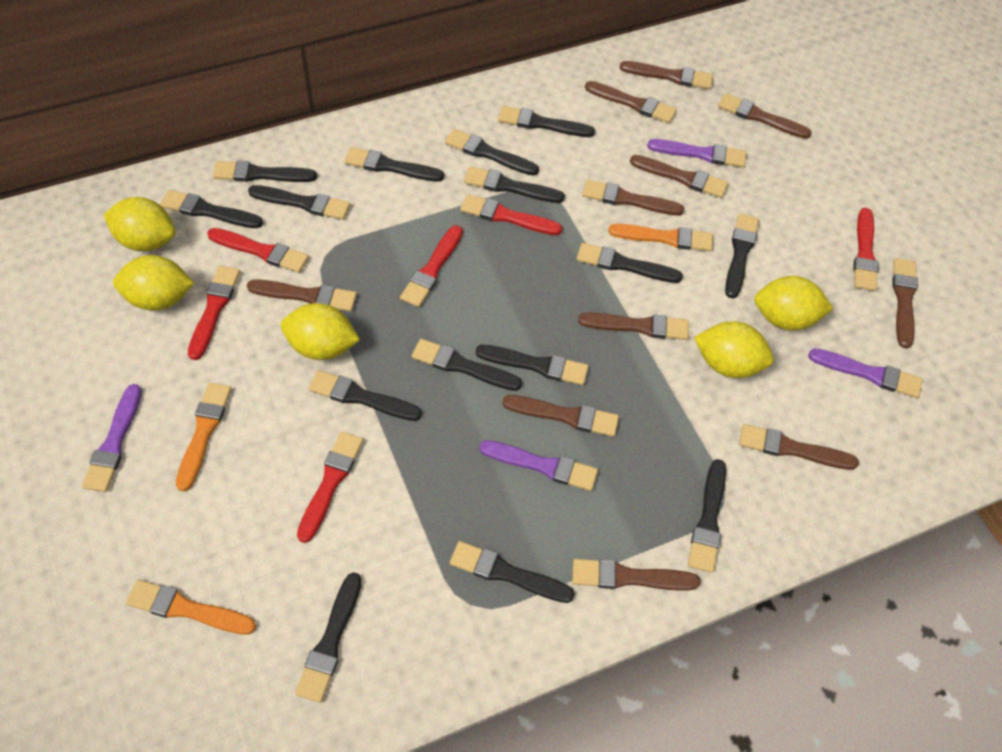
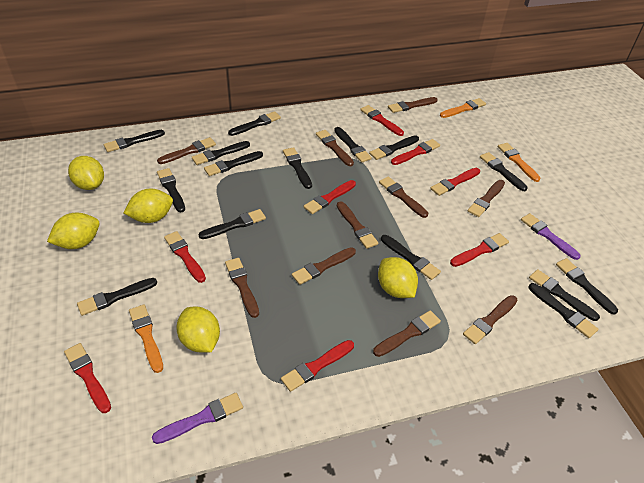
brown brush: 11 -> 10
purple brush: 4 -> 2
red brush: 6 -> 8

